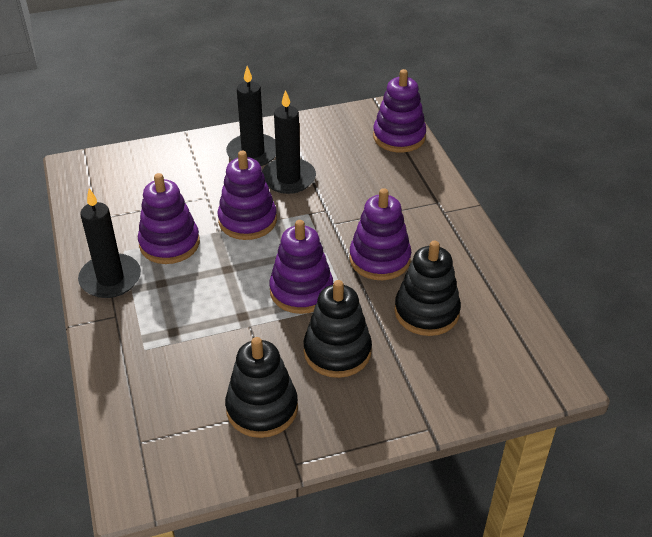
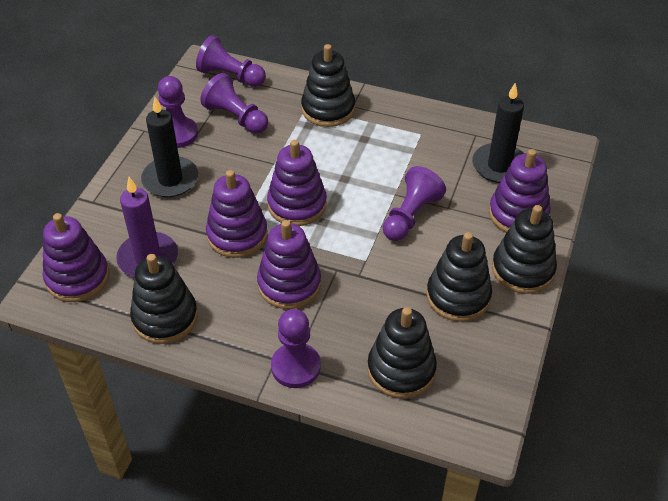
black candle: 3 -> 2
black stacking toy: 3 -> 5
purple candle: 0 -> 1
purple pawn: 0 -> 5

